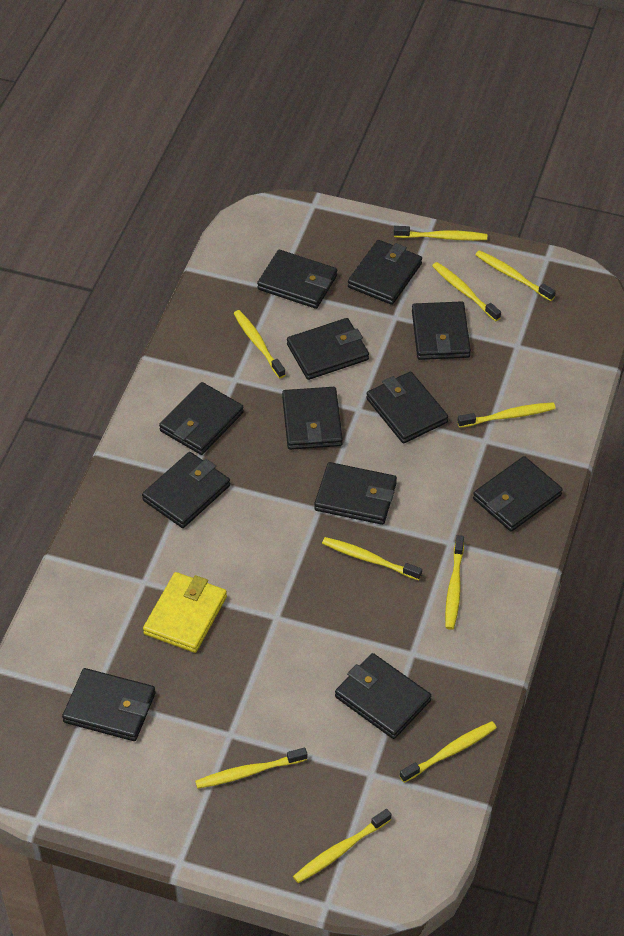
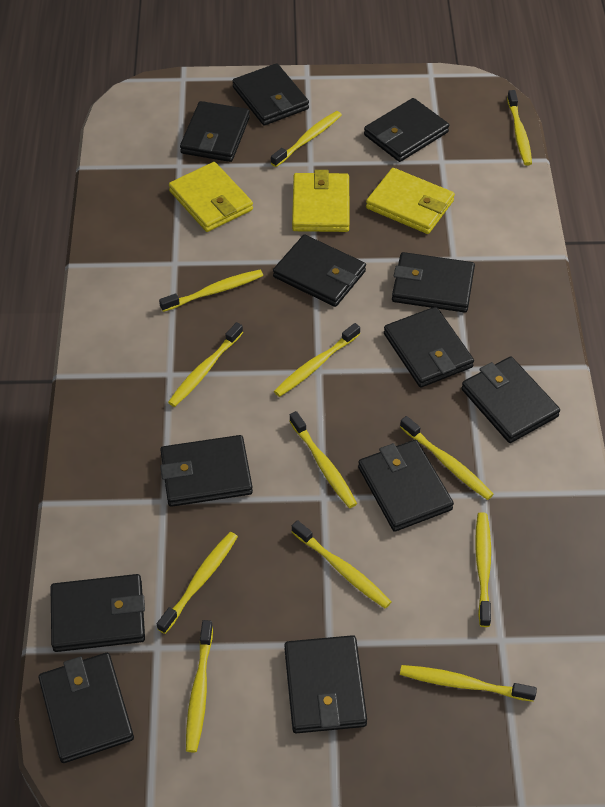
yellow toothbrush: 10 -> 12
yellow wallet: 1 -> 3

